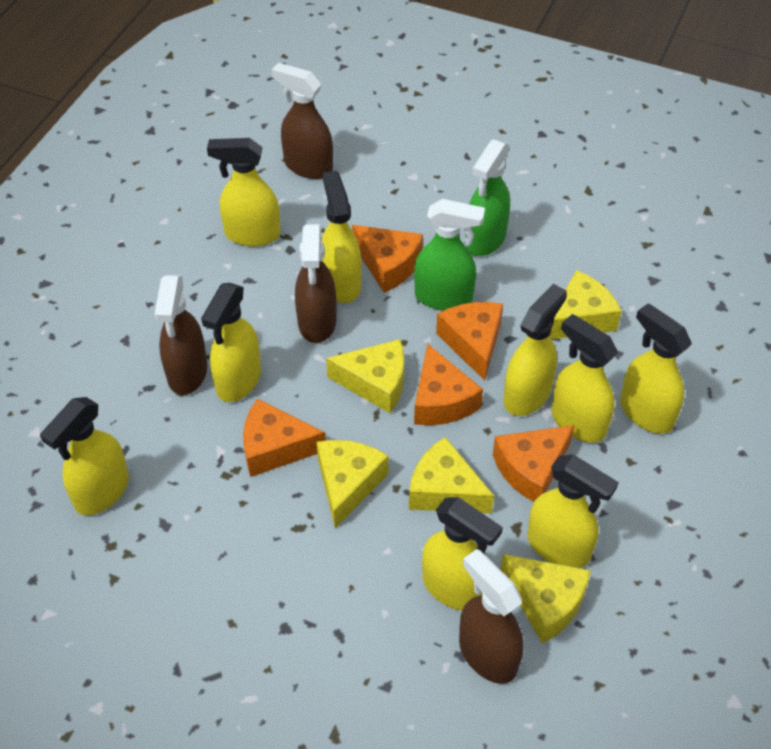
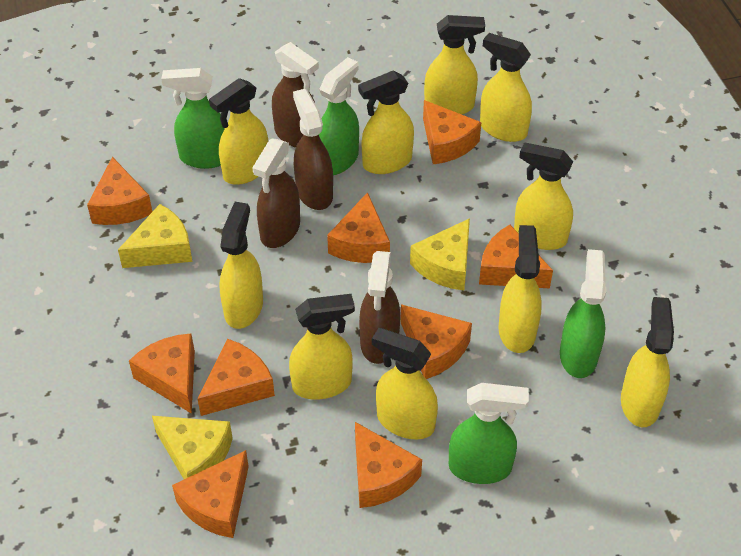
green spray bottle: 2 -> 4
orange cheese: 5 -> 9
yellow cheese: 5 -> 3
yellow spray bottle: 9 -> 10

